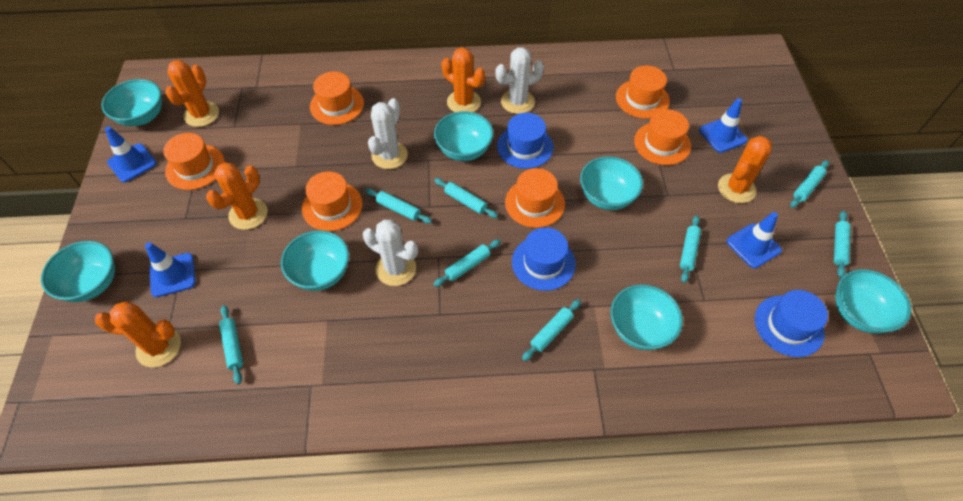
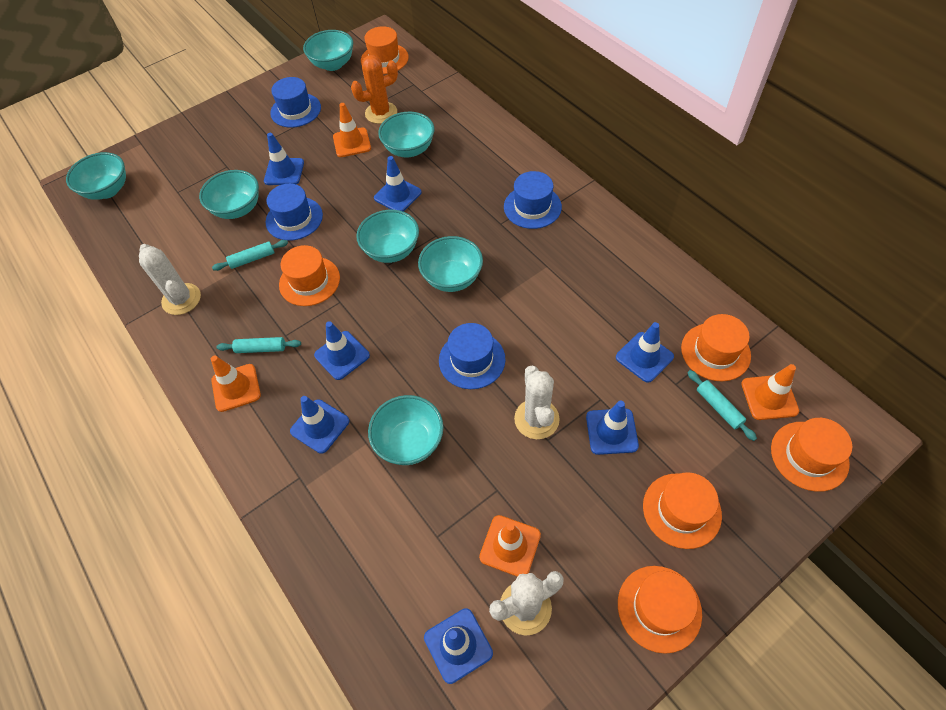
blue hat: 3 -> 4
blue traffic cone: 4 -> 7
orange cactus: 5 -> 1
orange traffic cone: 0 -> 4
turquoise rolling pin: 8 -> 3

